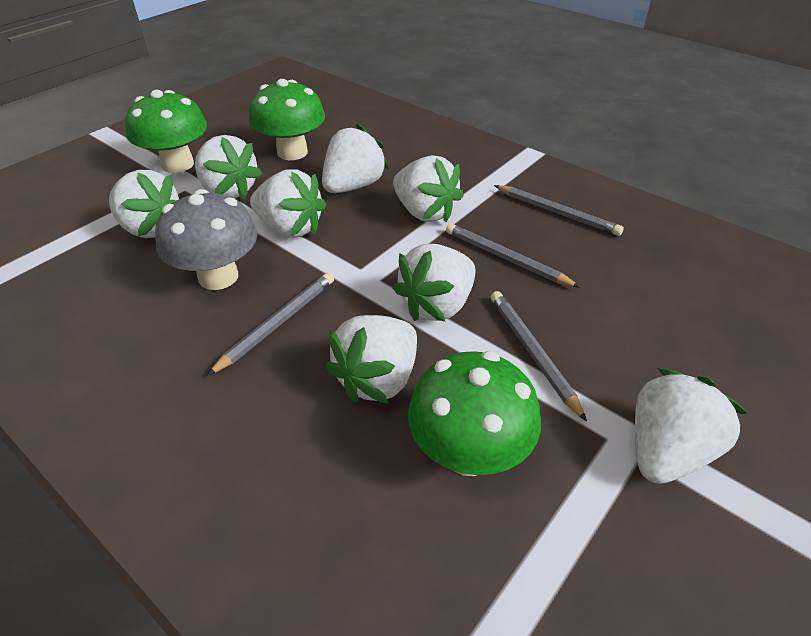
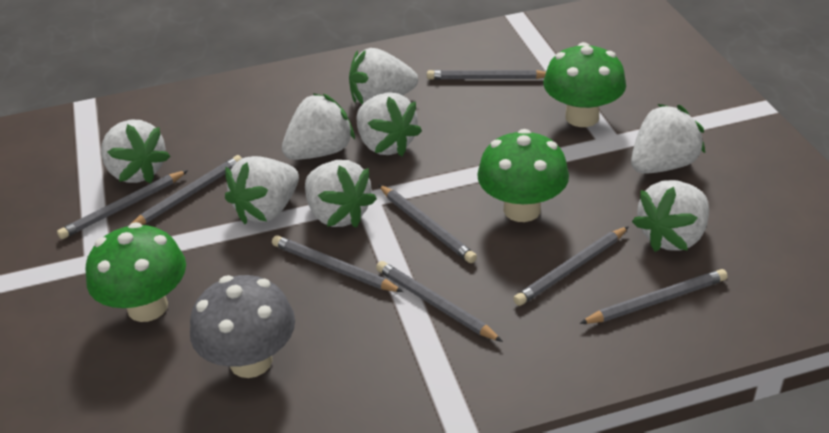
grey pencil: 4 -> 8

